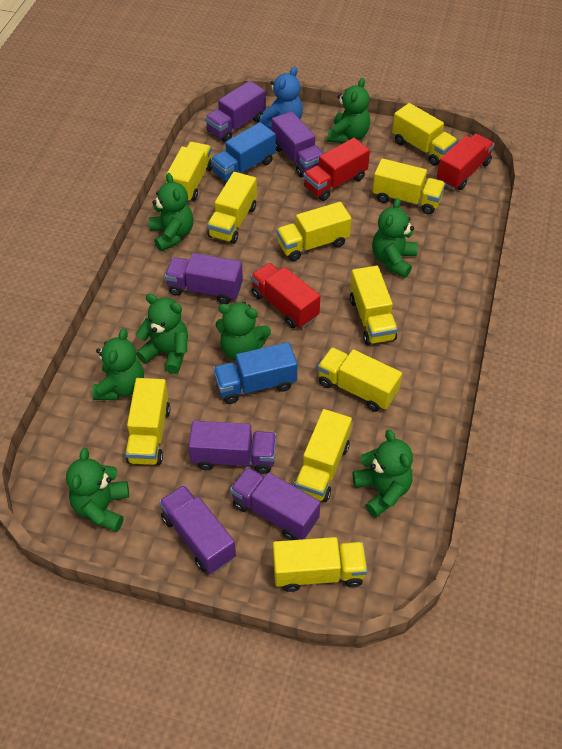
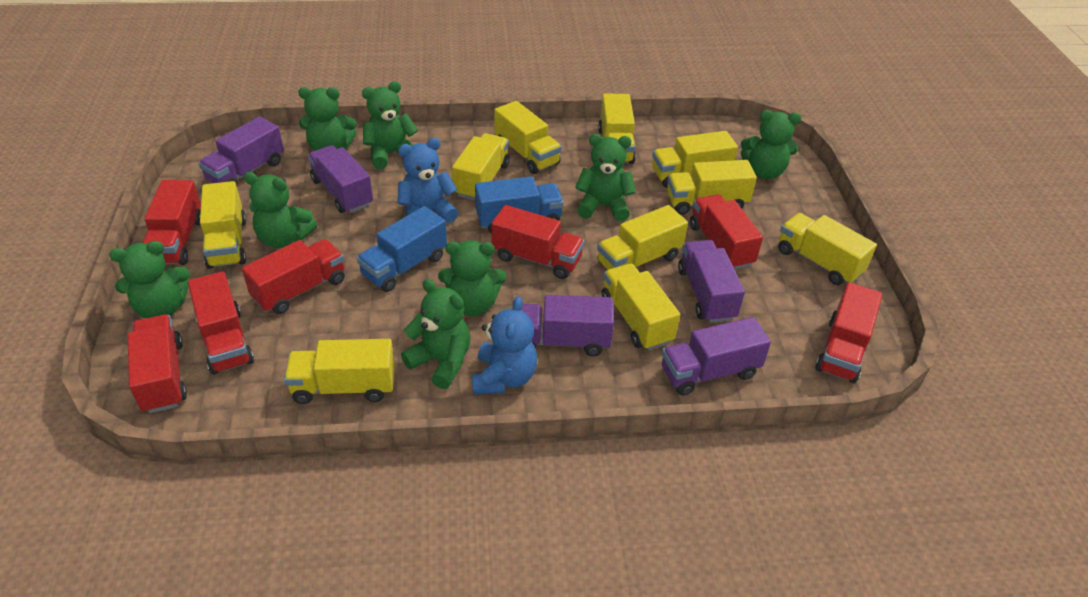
blue teddy bear: 1 -> 2
purple truck: 6 -> 5
red truck: 3 -> 7

